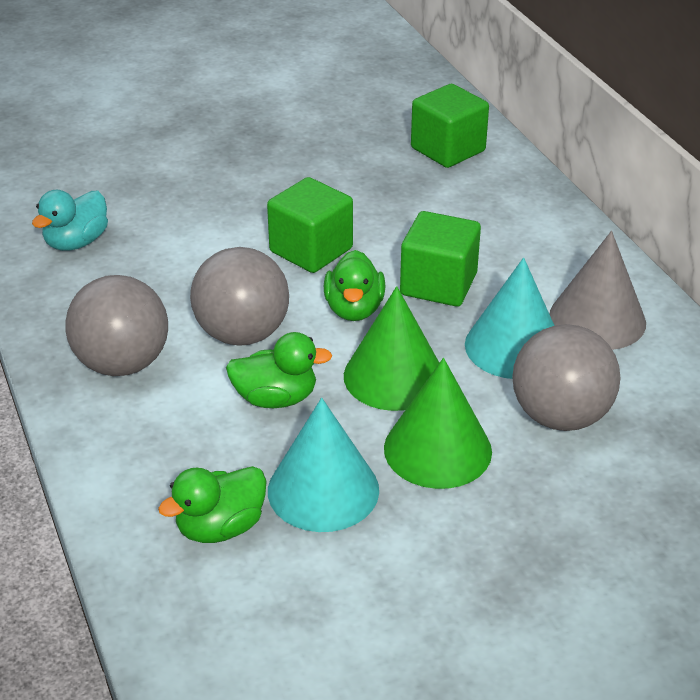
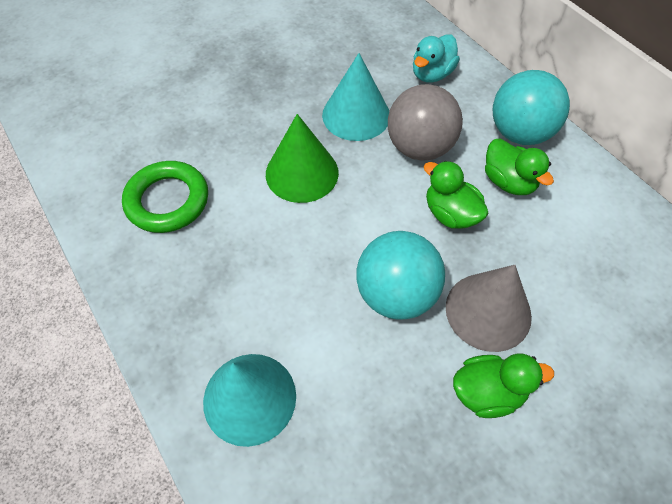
green cone: 2 -> 1
green cube: 3 -> 0
green ring: 0 -> 1
grey ball: 3 -> 1
turquoise ball: 0 -> 2

